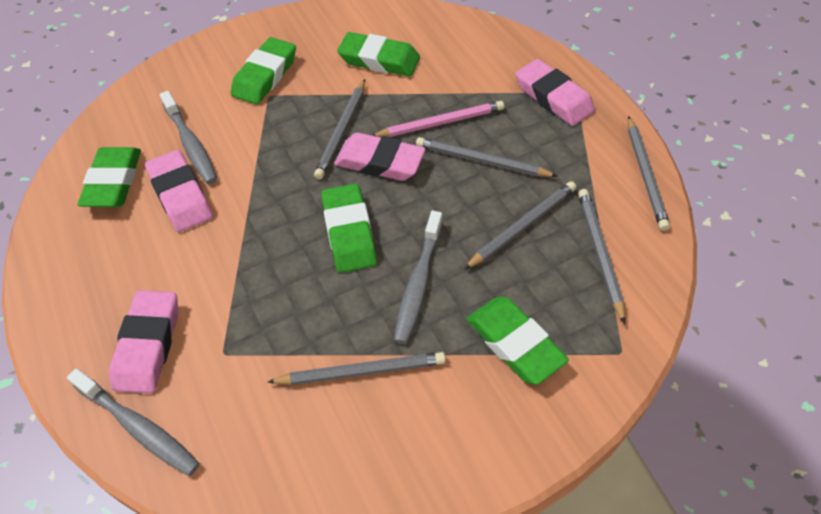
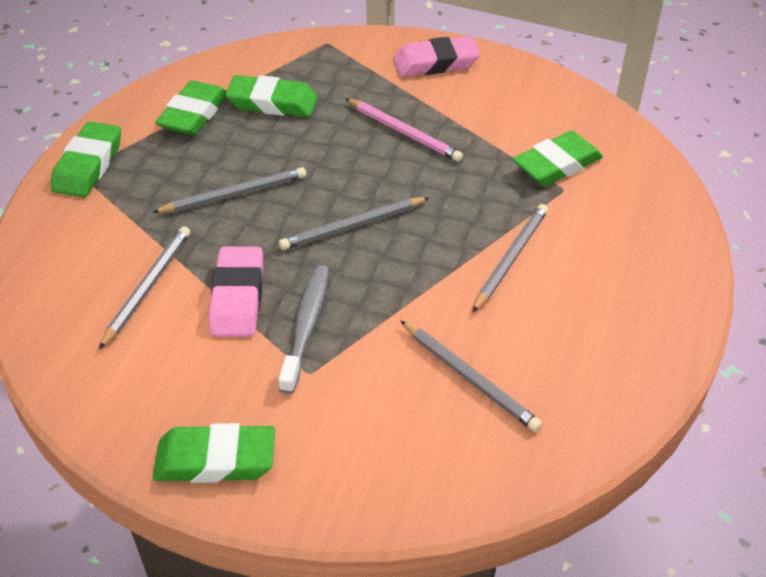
grey pencil: 6 -> 5
grey toothbrush: 3 -> 1
pink eraser: 4 -> 2

